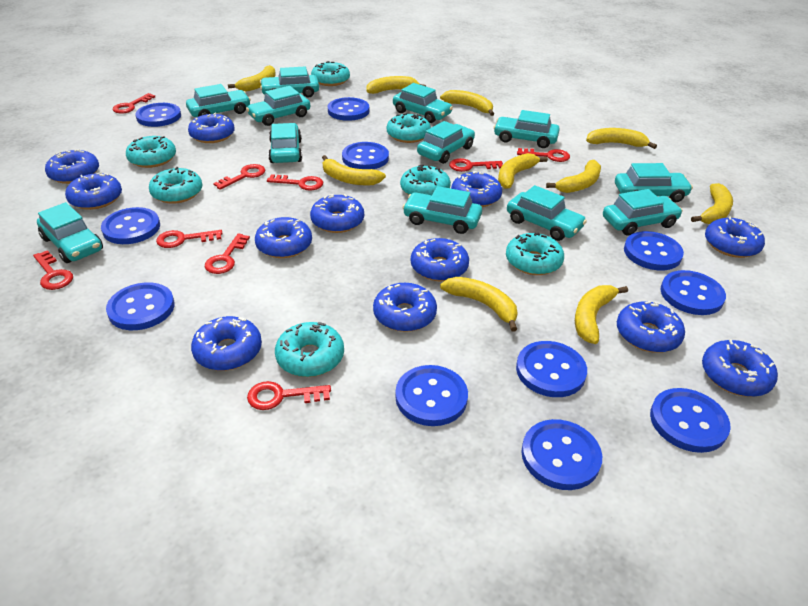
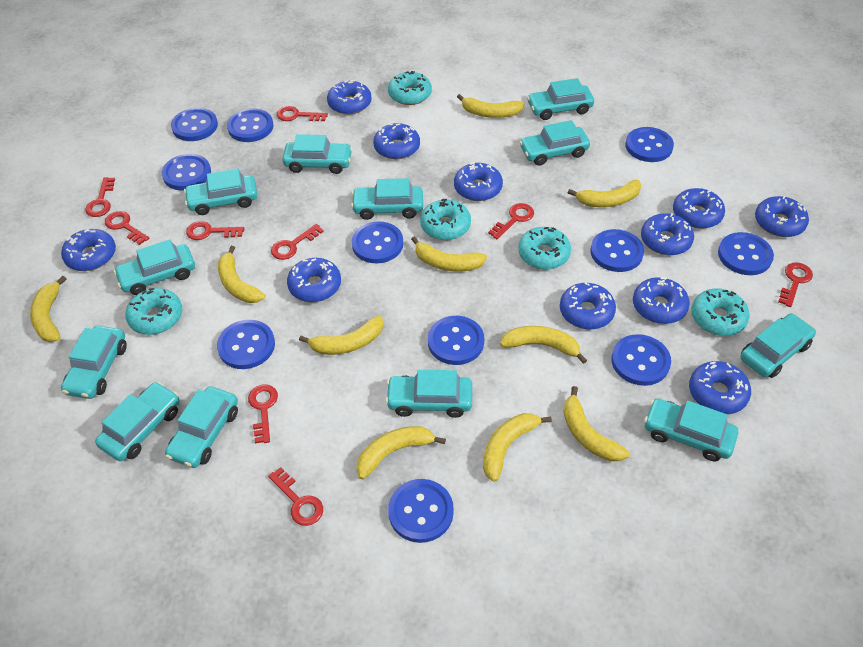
blue donut: 12 -> 11
turquoise donut: 7 -> 5

